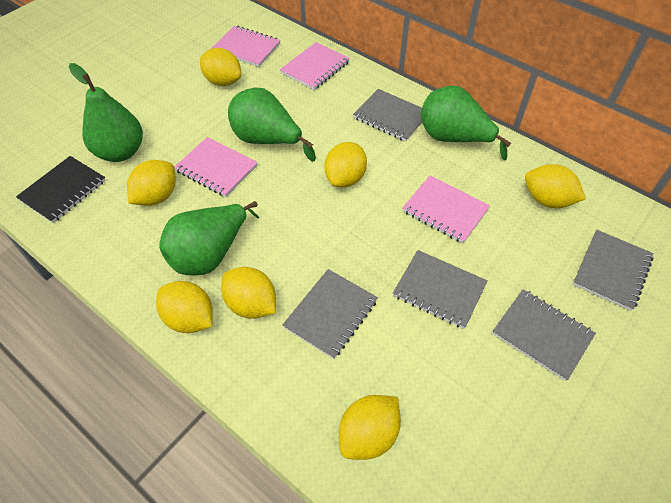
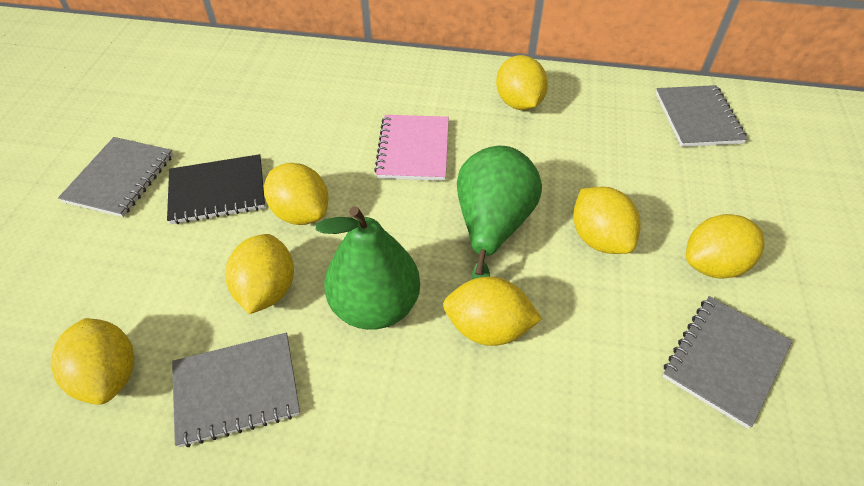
green pear: 4 -> 2
grey notebook: 5 -> 4
pink notebook: 4 -> 1

